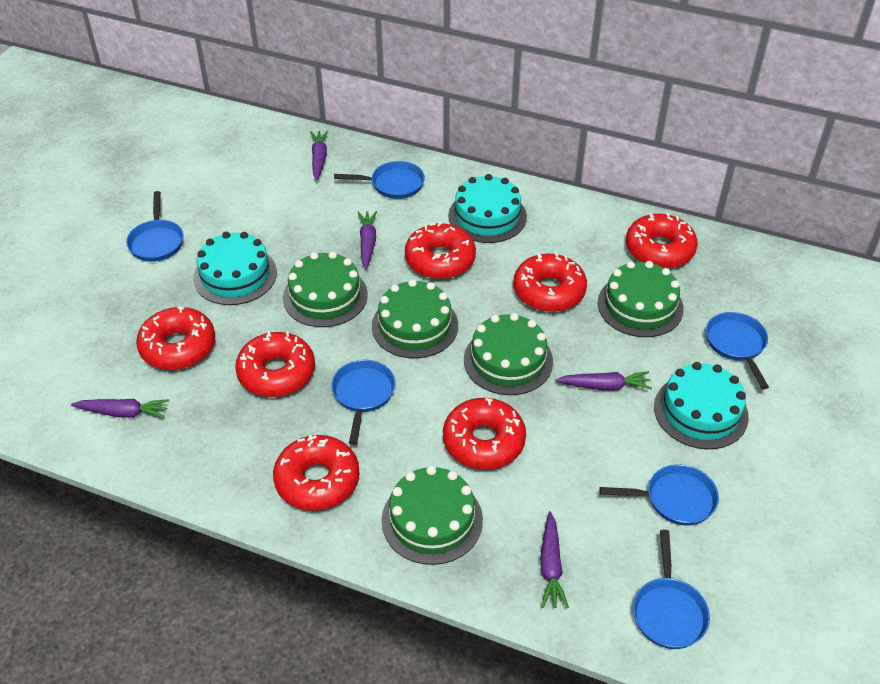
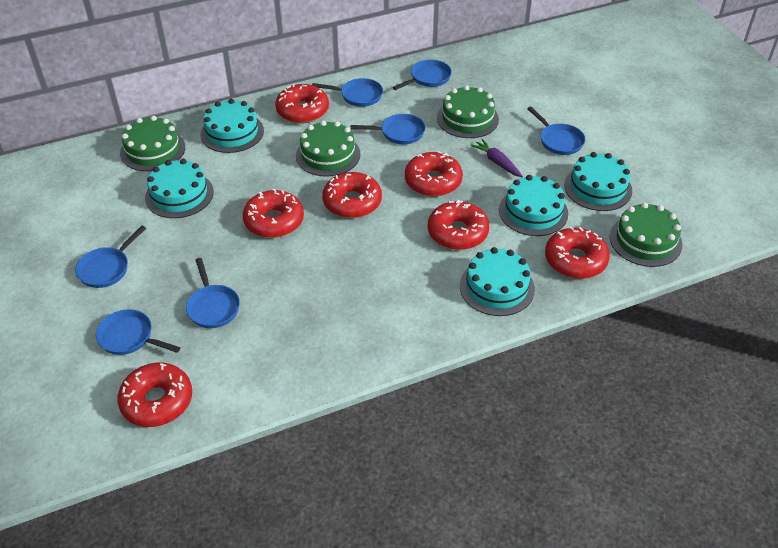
blue pan: 6 -> 7
green cake: 5 -> 4
purple carrot: 5 -> 1
turquoise cake: 3 -> 5

